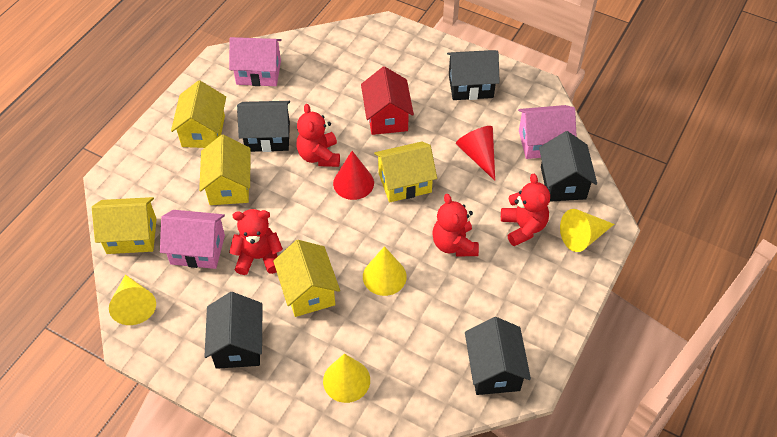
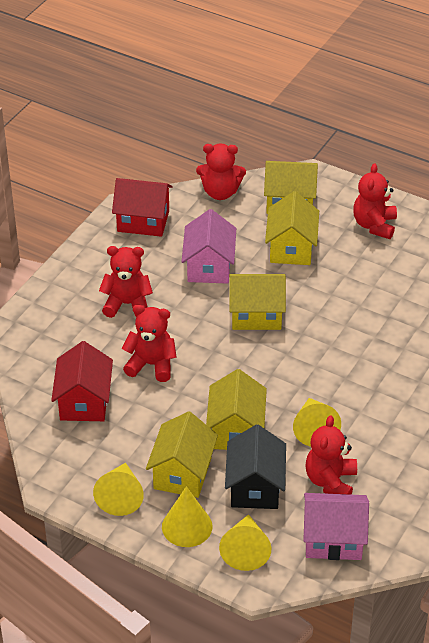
black house: 5 -> 1
pink house: 3 -> 2
red cone: 2 -> 0
red house: 1 -> 2
red teddy bear: 4 -> 5

